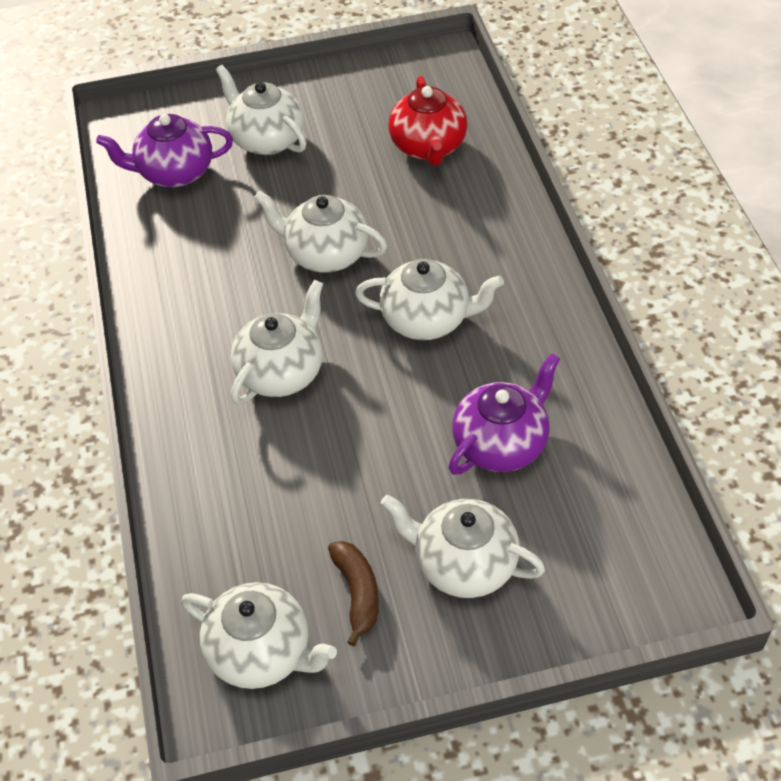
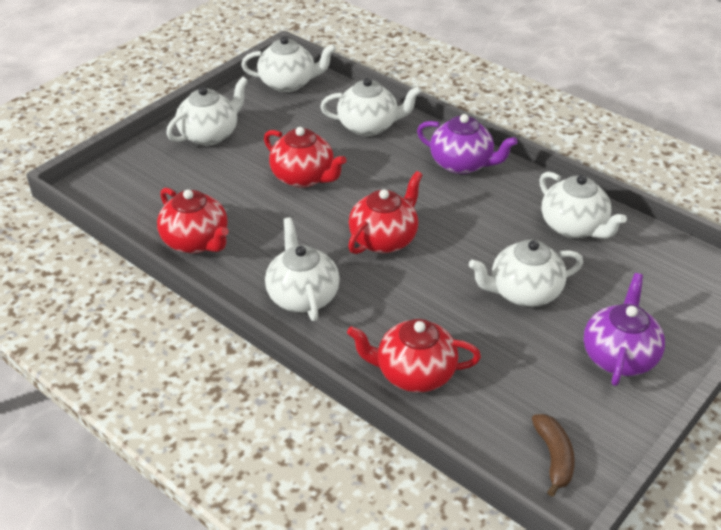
red teapot: 1 -> 4

